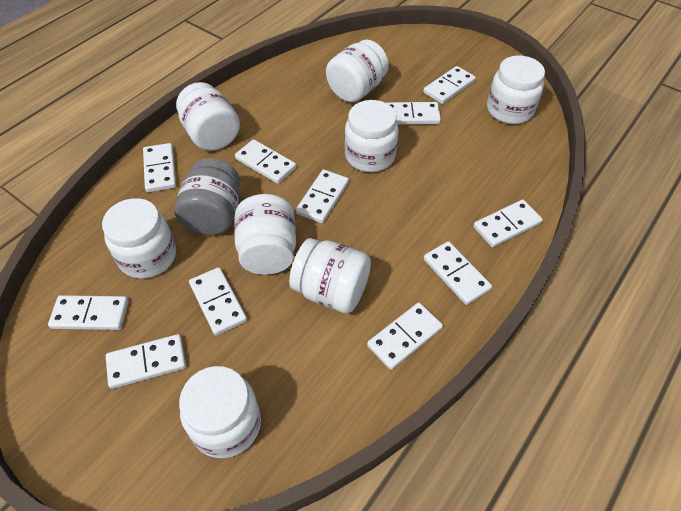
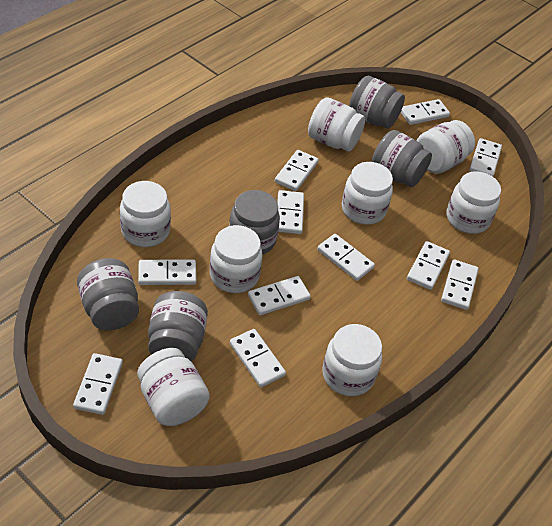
grey jar: 1 -> 5

